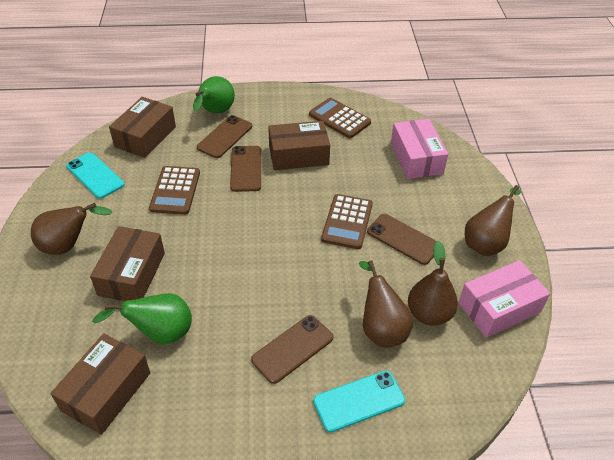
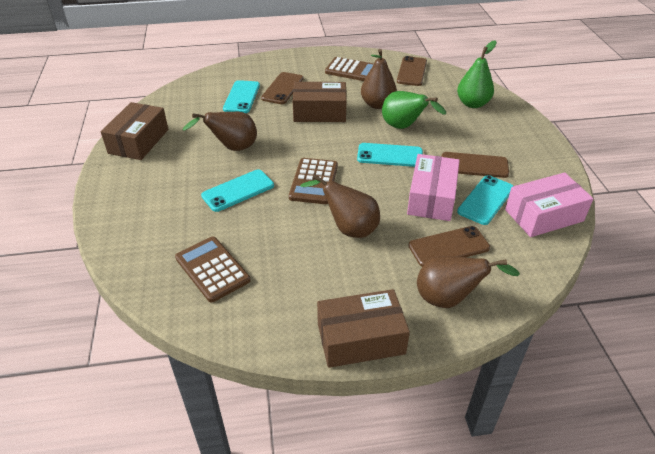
brown box: 4 -> 3
turquoise phone: 2 -> 4

